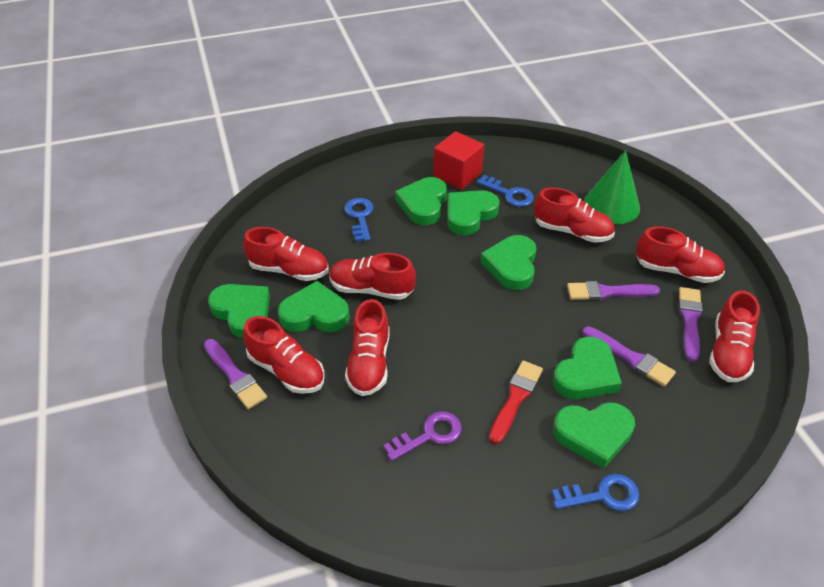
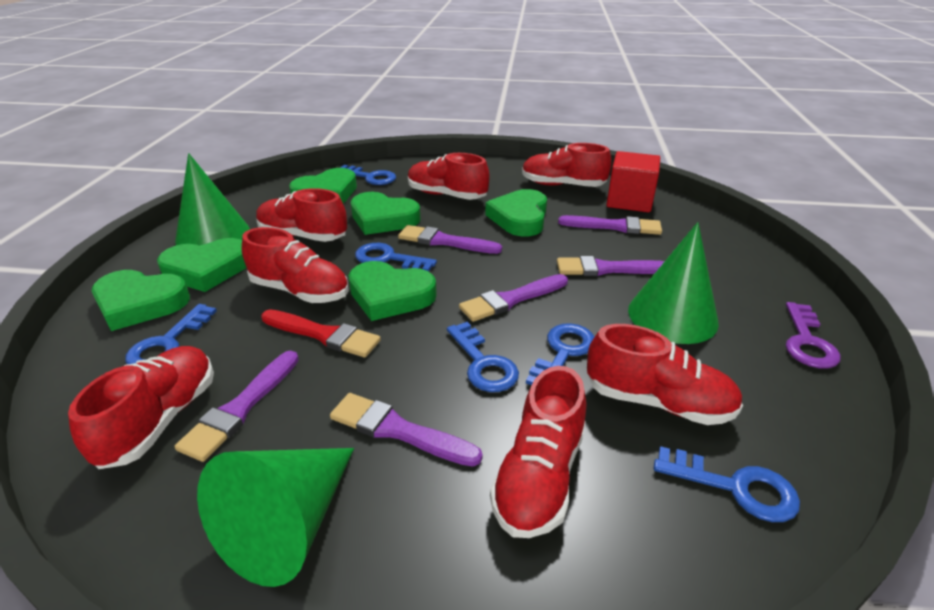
blue key: 3 -> 6
green cone: 1 -> 3
green heart: 7 -> 6
purple brush: 4 -> 6

